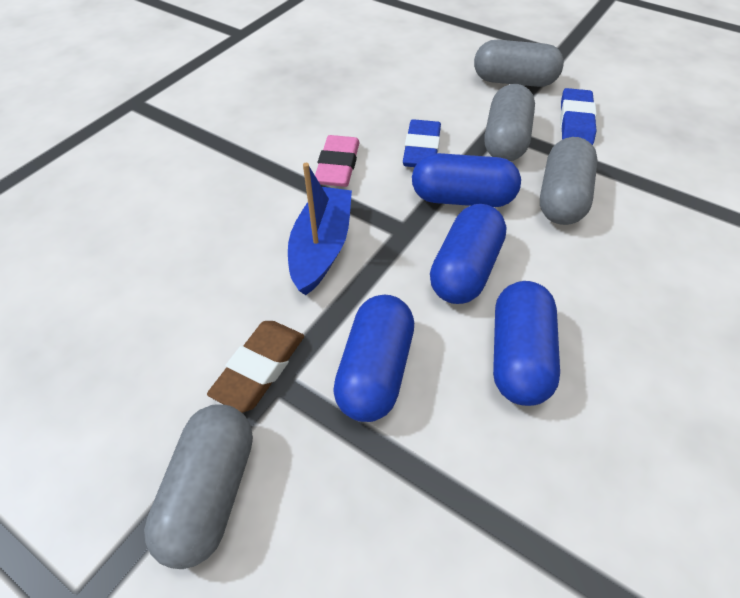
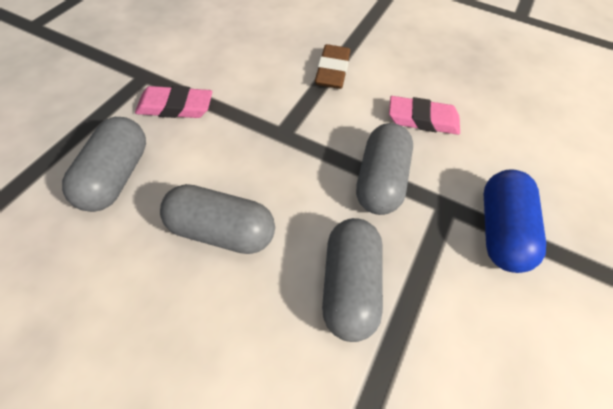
blue boat: 1 -> 0
blue capsule: 4 -> 1
blue eraser: 2 -> 0
pink eraser: 1 -> 2

